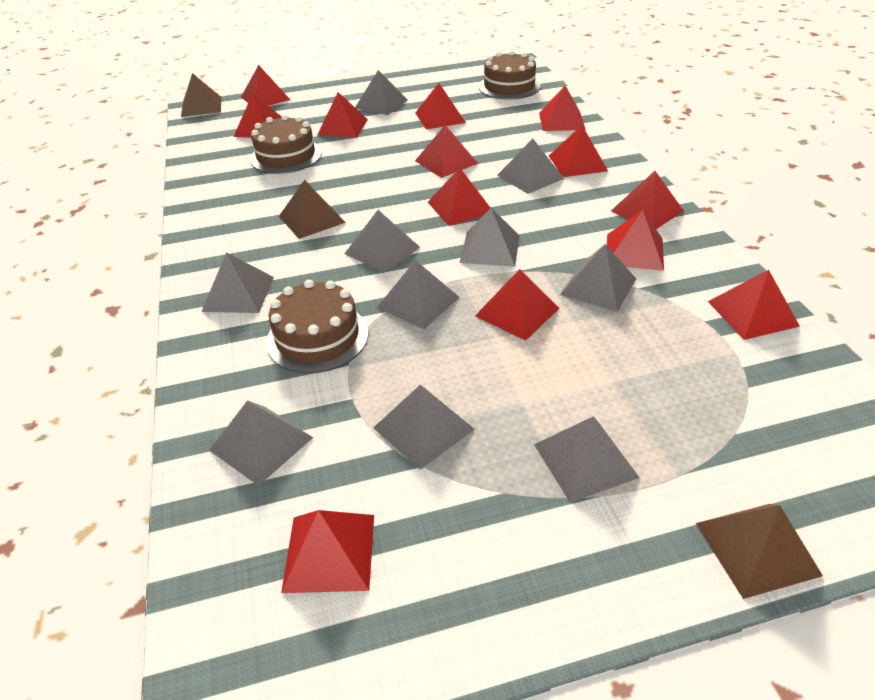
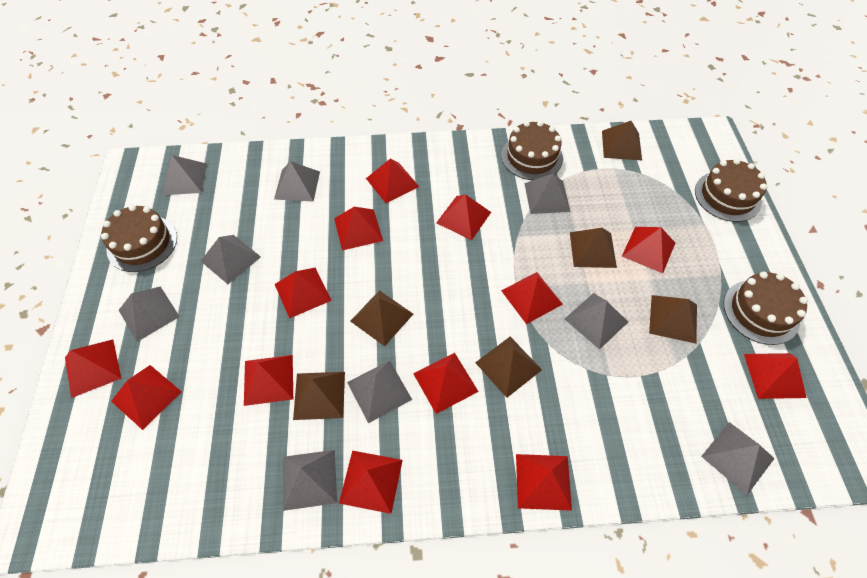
brown cake: 3 -> 4
brown pyramid: 3 -> 6
grey pyramid: 10 -> 9

